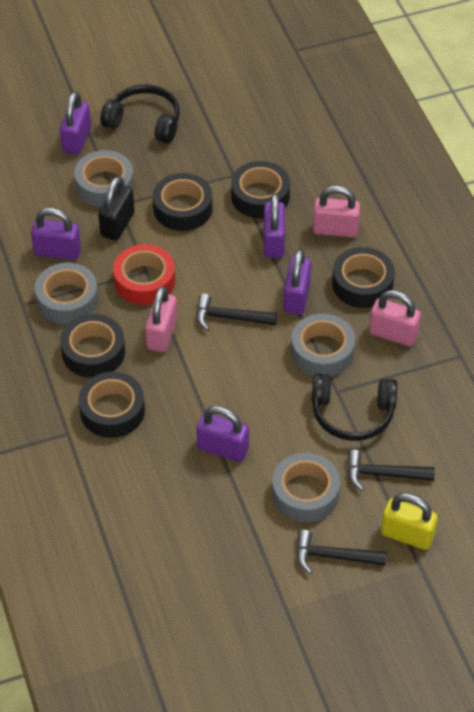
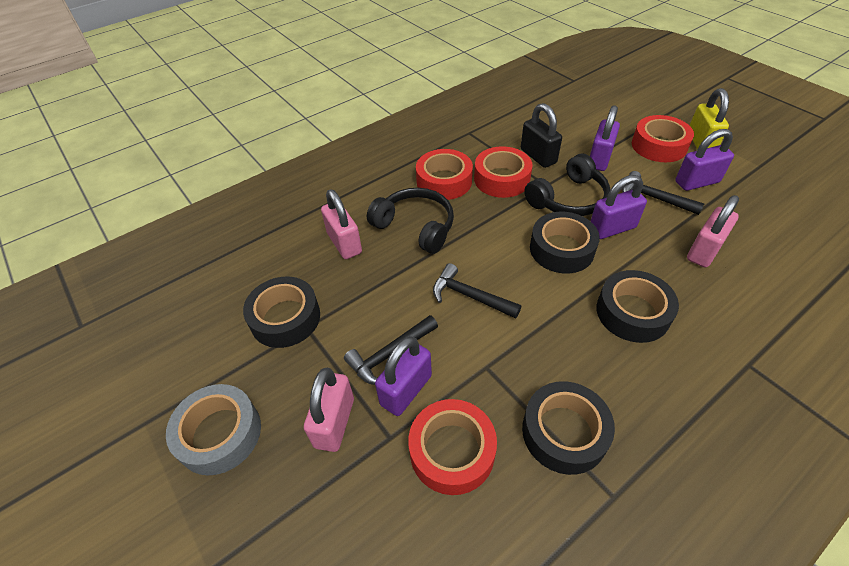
black tape: 5 -> 4
grey tape: 4 -> 1
purple padlock: 5 -> 4
red tape: 1 -> 4

